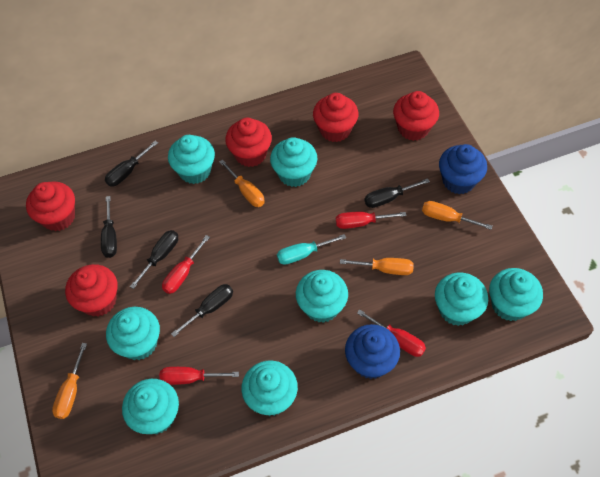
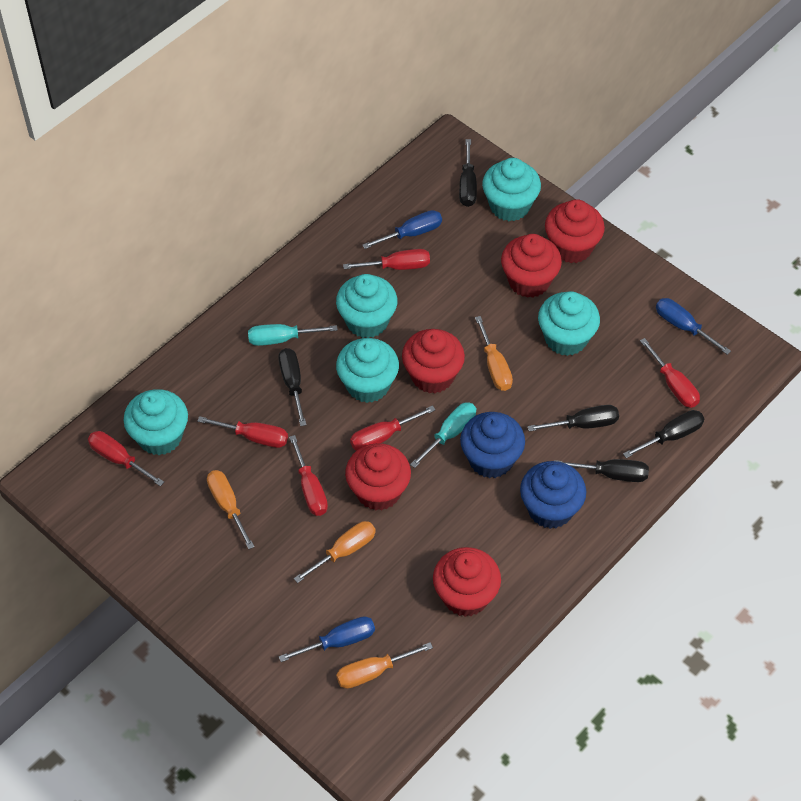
blue screwdriver: 0 -> 3
red screwdriver: 4 -> 6
turquoise cupcake: 8 -> 5
turquoise screwdriver: 1 -> 2

